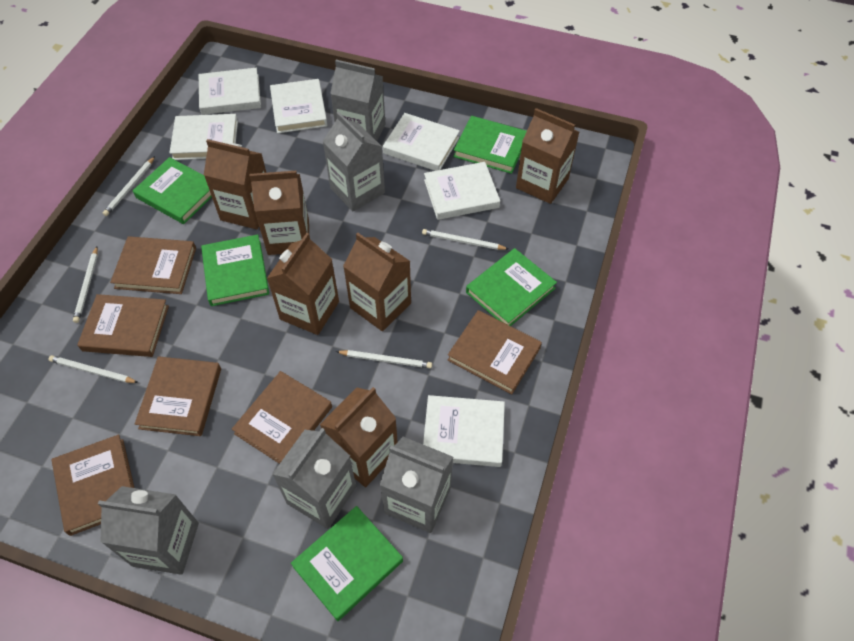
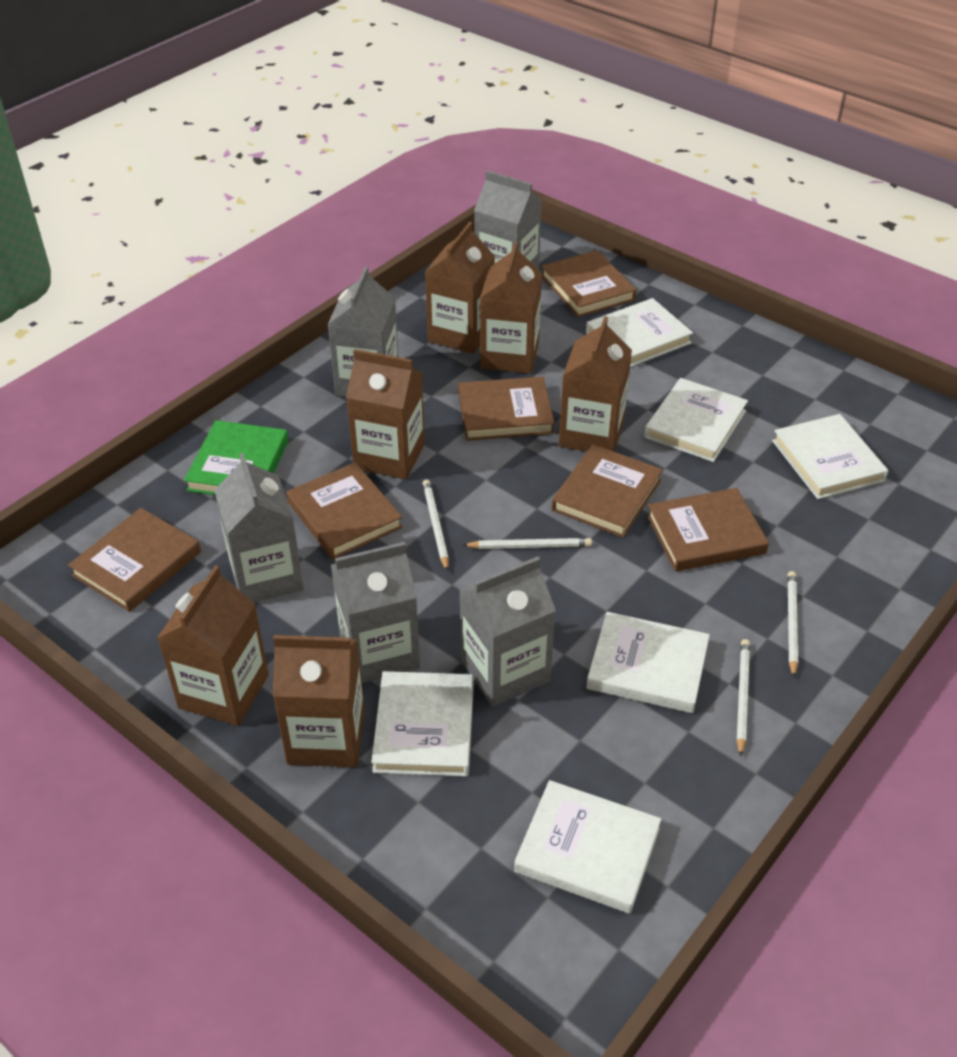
green book: 5 -> 1
white pencil: 5 -> 4

